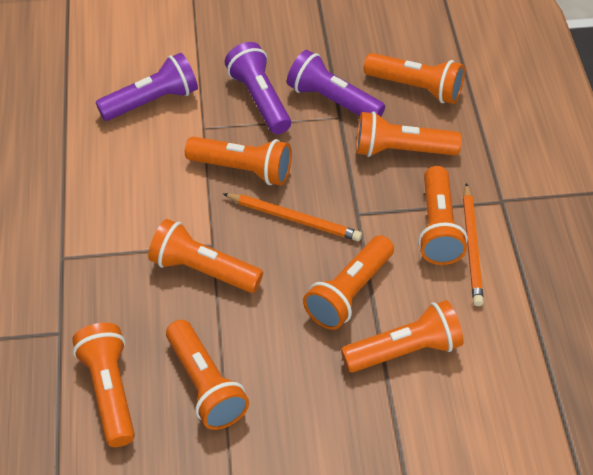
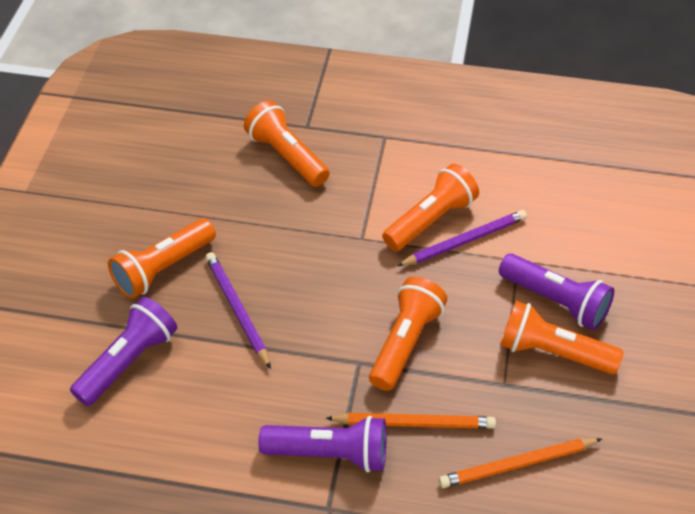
orange flashlight: 9 -> 5
purple pencil: 0 -> 2

